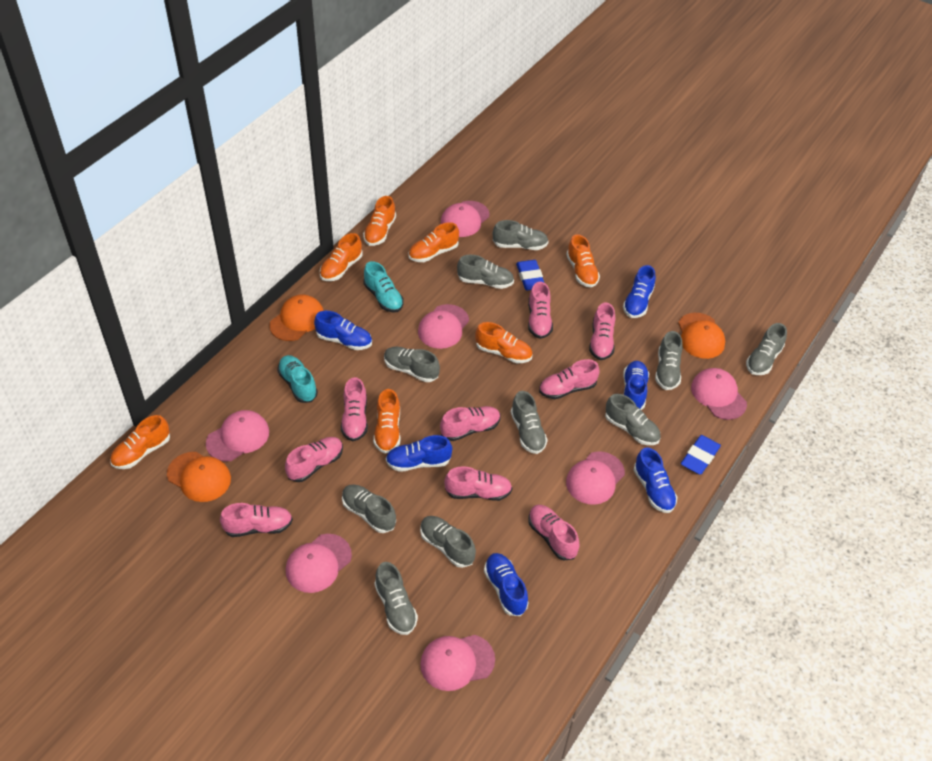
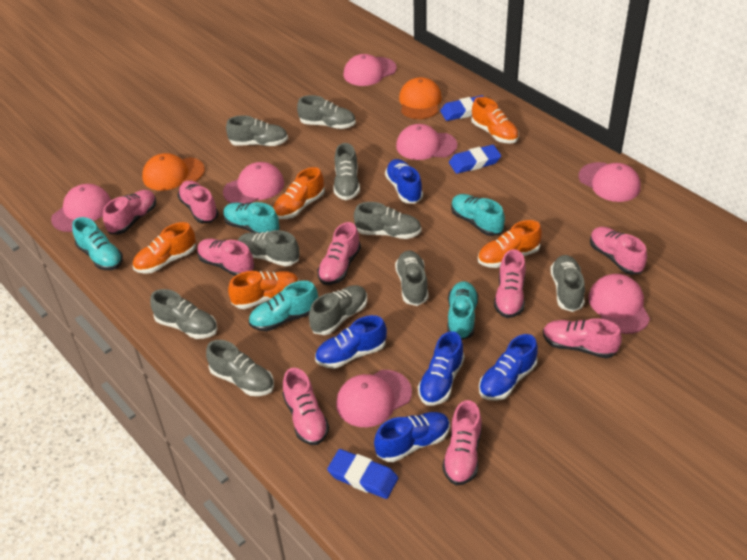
blue eraser: 2 -> 3
blue shoe: 6 -> 5
orange cap: 3 -> 2
orange shoe: 7 -> 5
turquoise shoe: 2 -> 5

